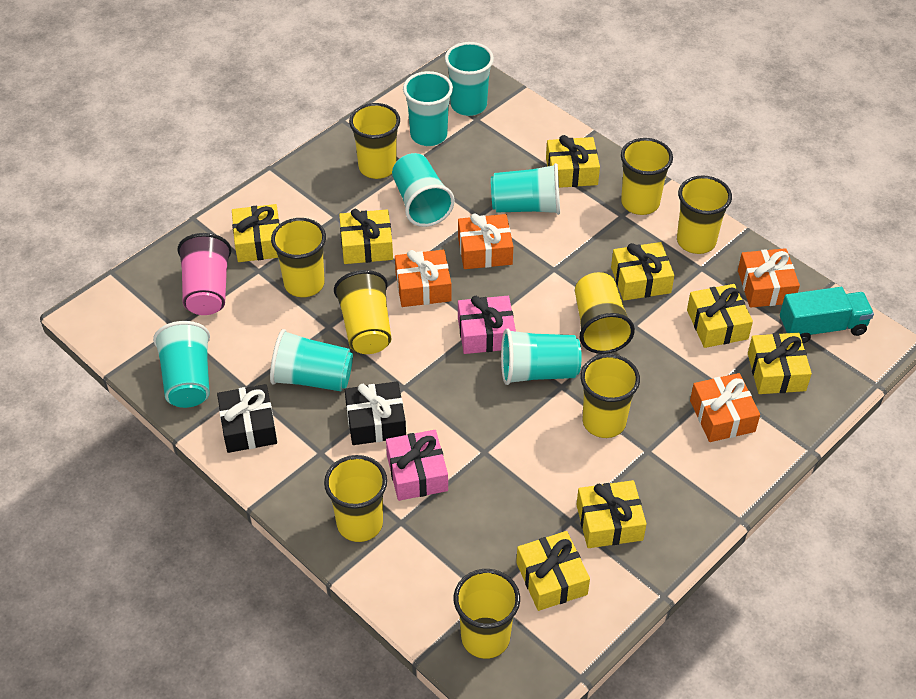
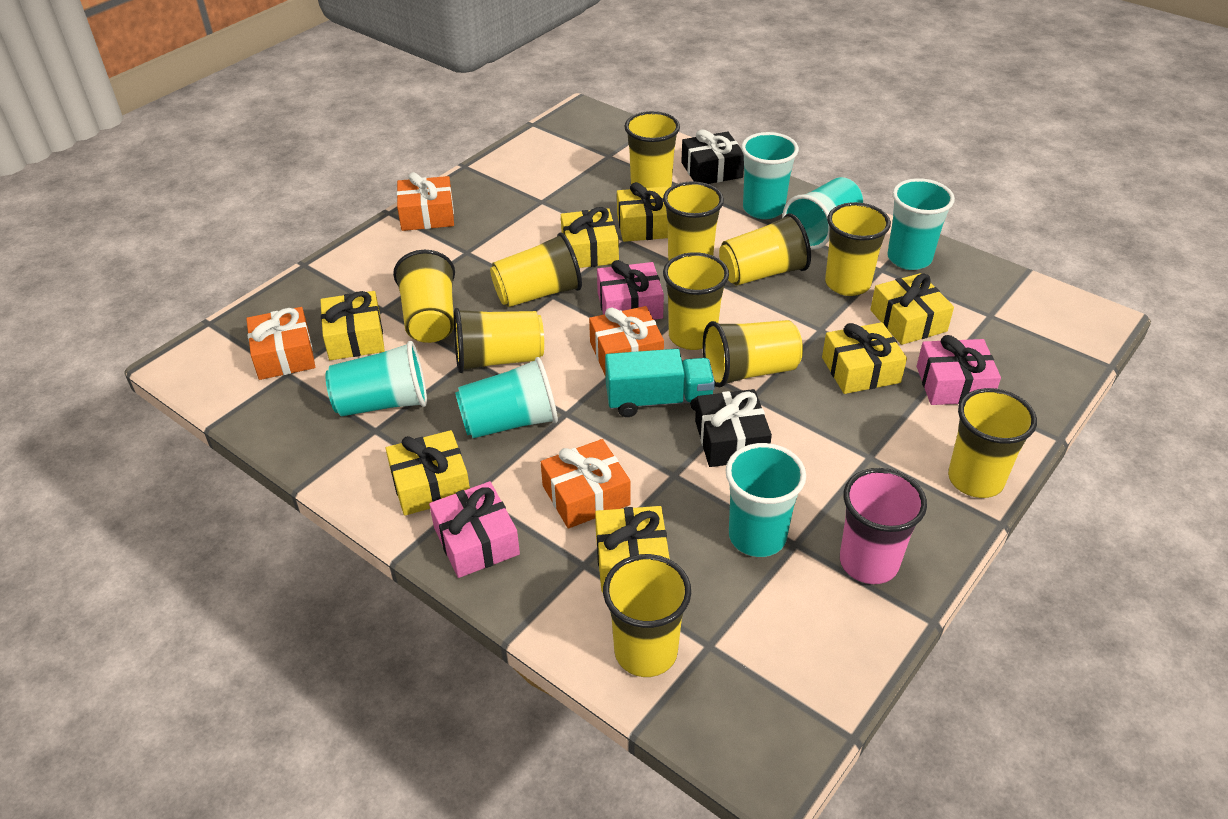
pink gift: 2 -> 3
turquoise cup: 7 -> 6
yellow cup: 9 -> 11
yellow gift: 8 -> 7

